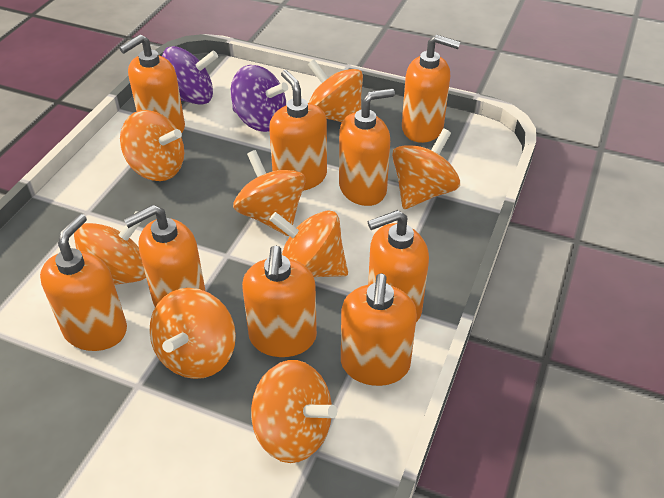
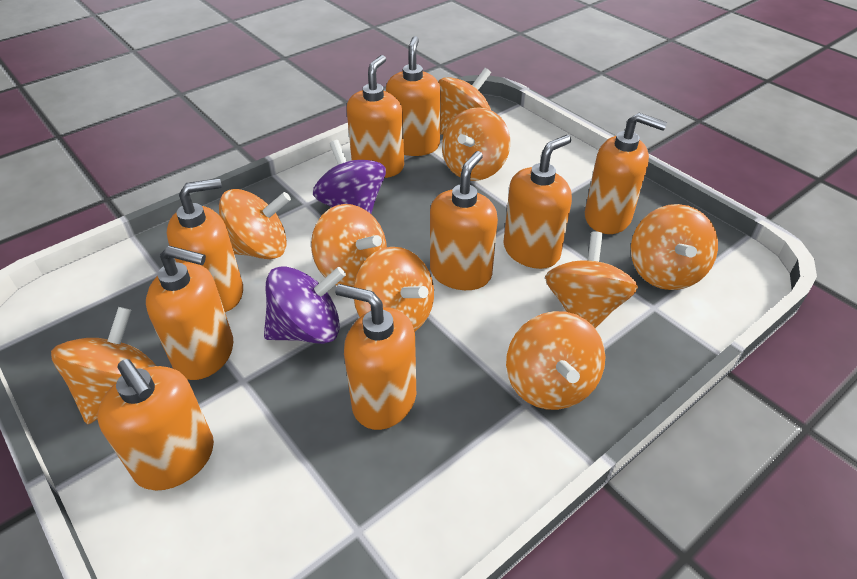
orange spinning top: 8 -> 9

